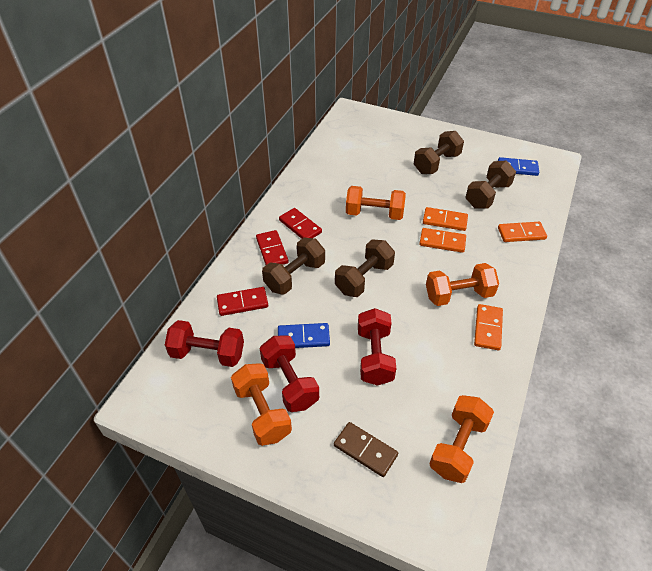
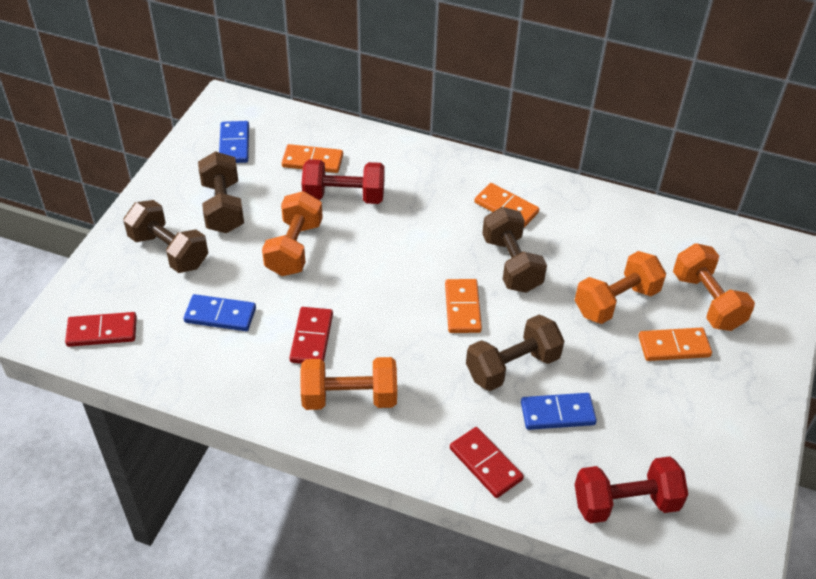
blue domino: 2 -> 3
brown domino: 1 -> 0
red dumbbell: 3 -> 2

